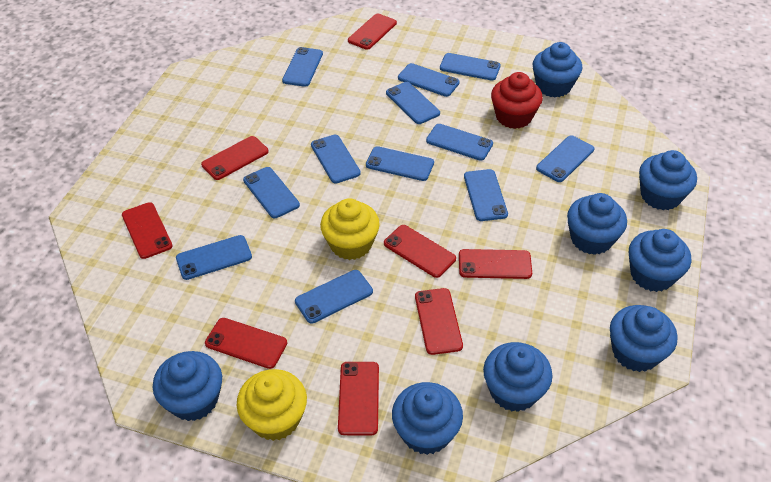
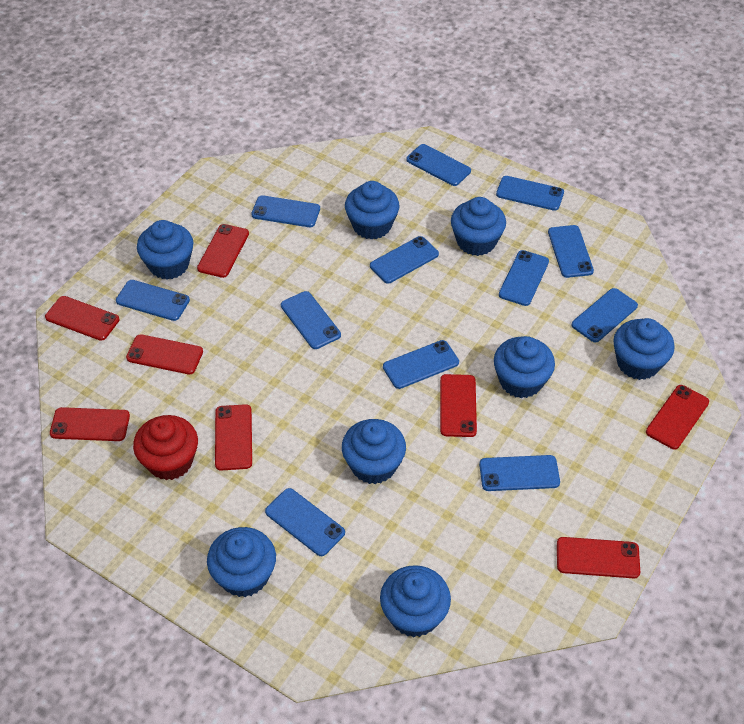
yellow cupcake: 2 -> 0

